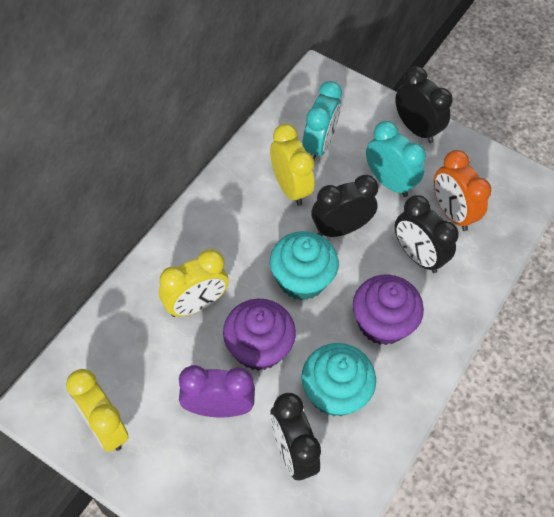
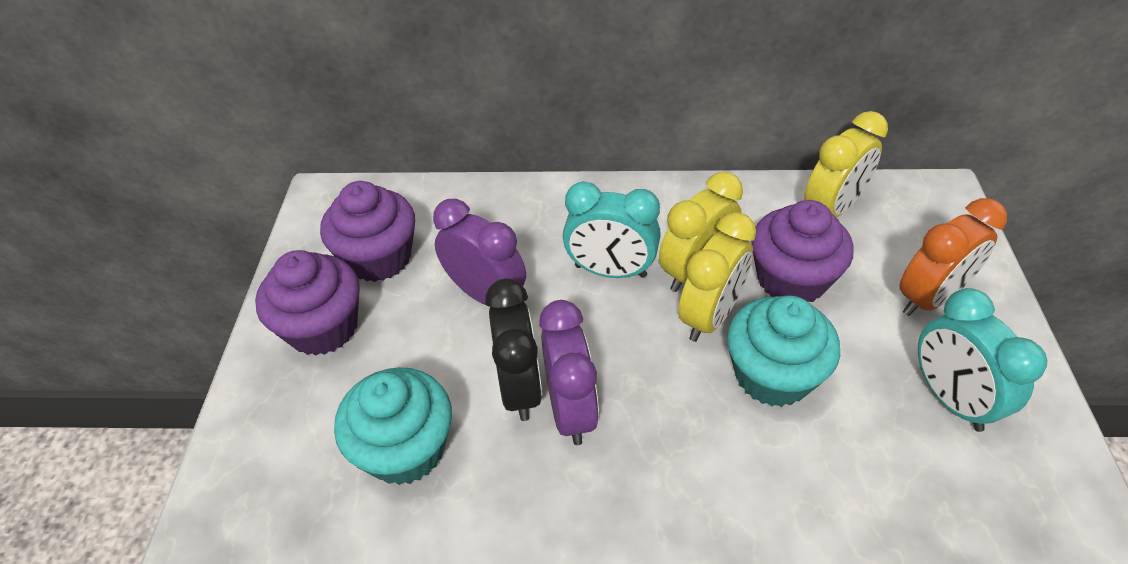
black clock: 4 -> 1
purple clock: 1 -> 2
purple cupcake: 2 -> 3

